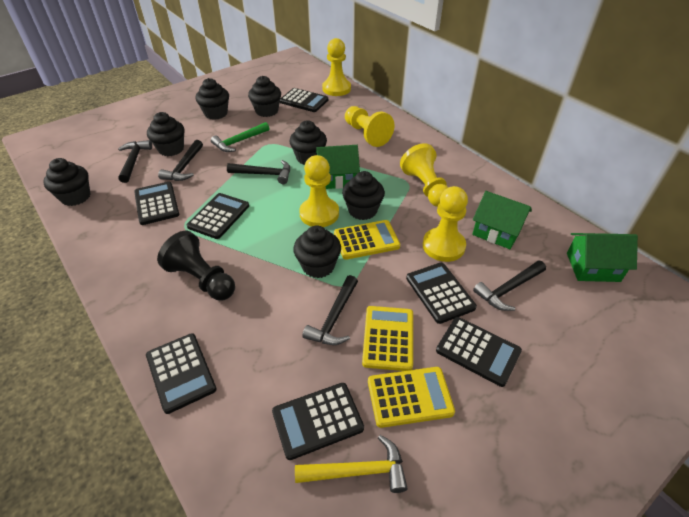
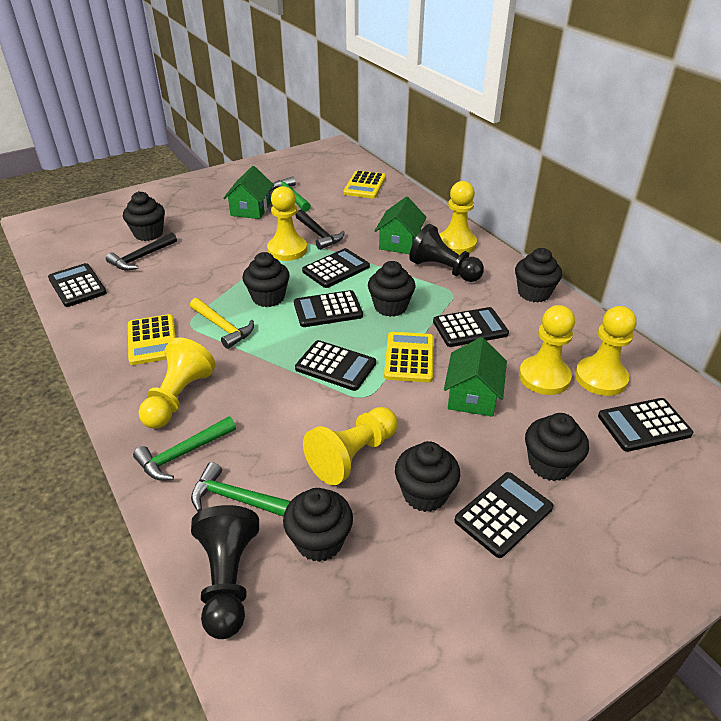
black hammer: 5 -> 2
black pawn: 1 -> 2
green hammer: 1 -> 3
yellow pawn: 5 -> 6

